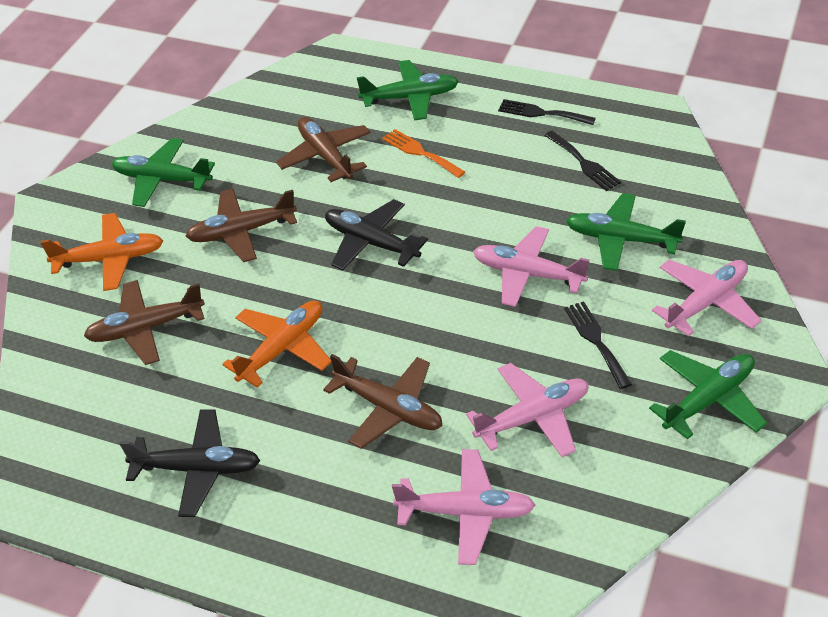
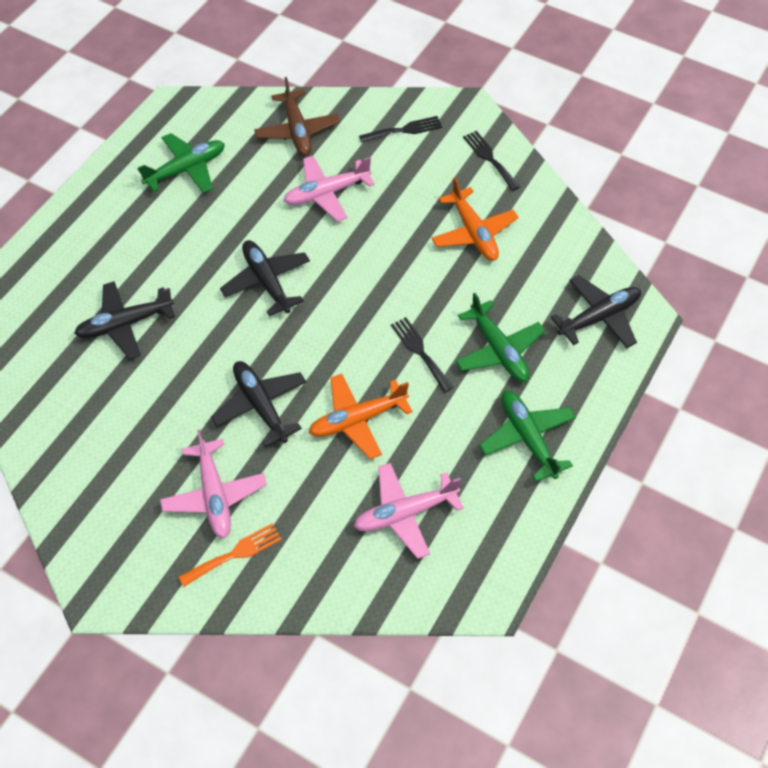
black plane: 2 -> 4
brown plane: 4 -> 1
green plane: 4 -> 3
pink plane: 4 -> 3

